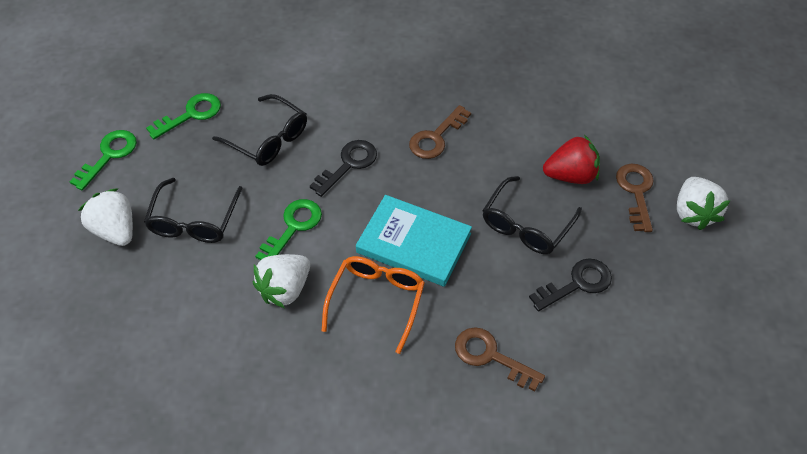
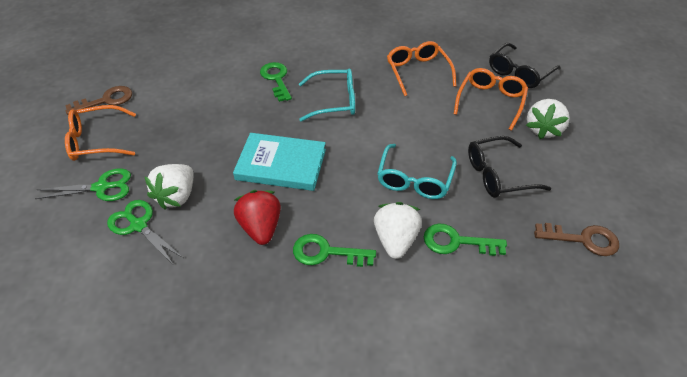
black glasses: 3 -> 2
black key: 2 -> 0
brown key: 3 -> 2
green scissors: 0 -> 2
orange glasses: 1 -> 3
turquoise glasses: 0 -> 2

